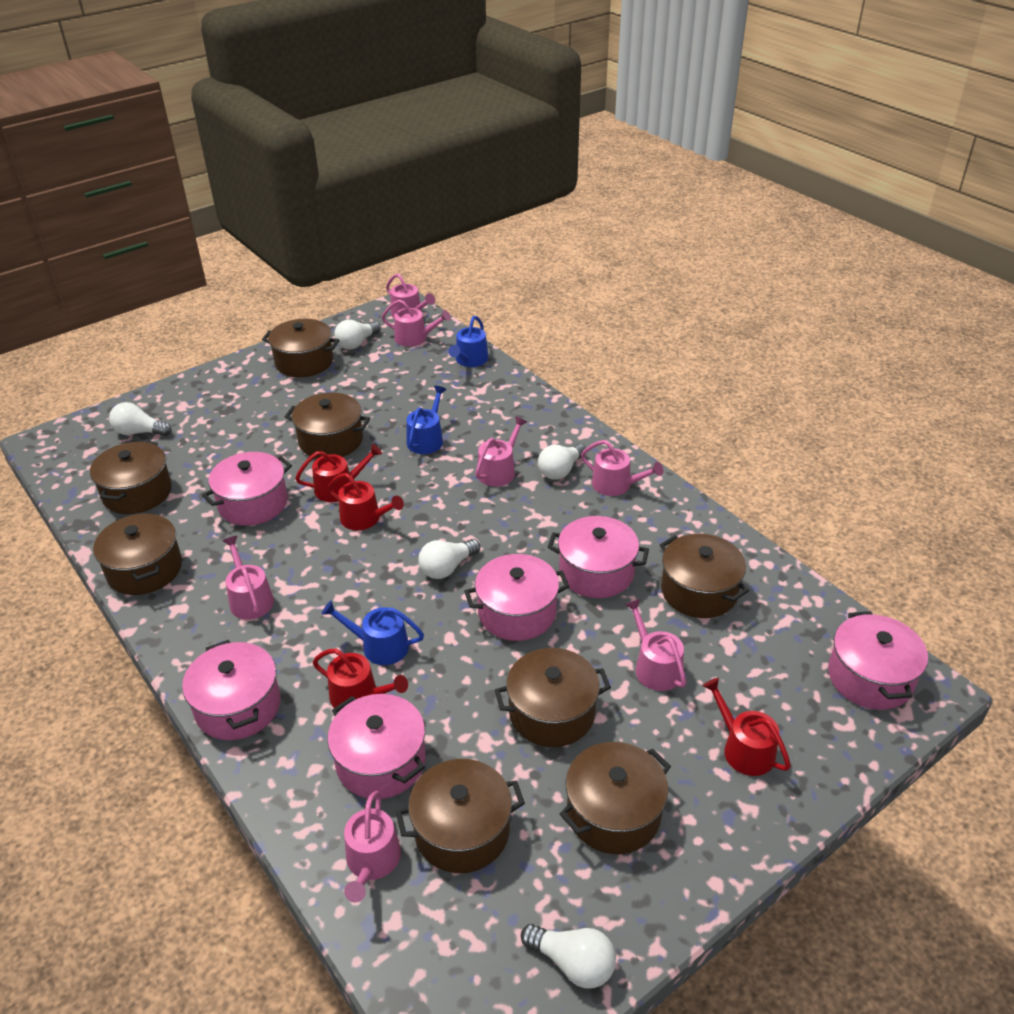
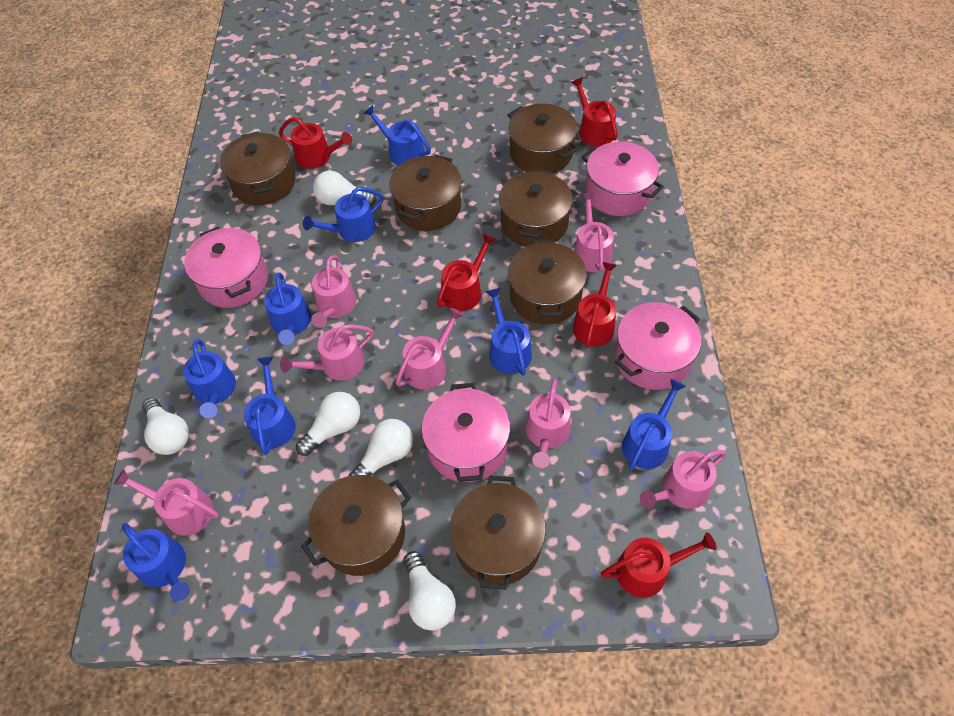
blue watering can: 3 -> 8
brown pot: 8 -> 7
pink pot: 6 -> 4
red watering can: 4 -> 5

